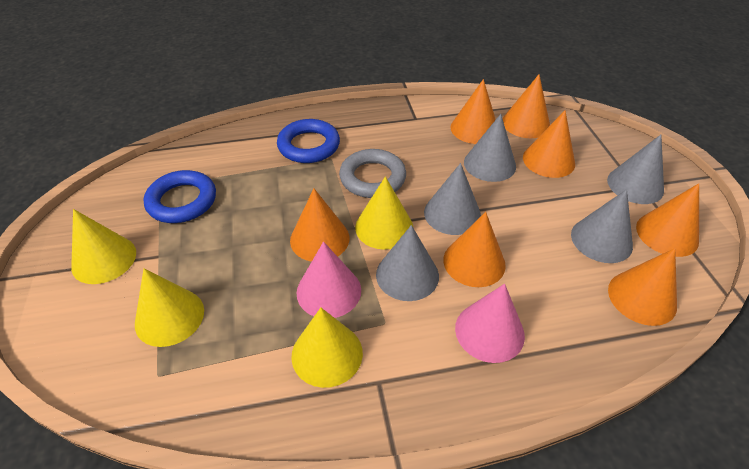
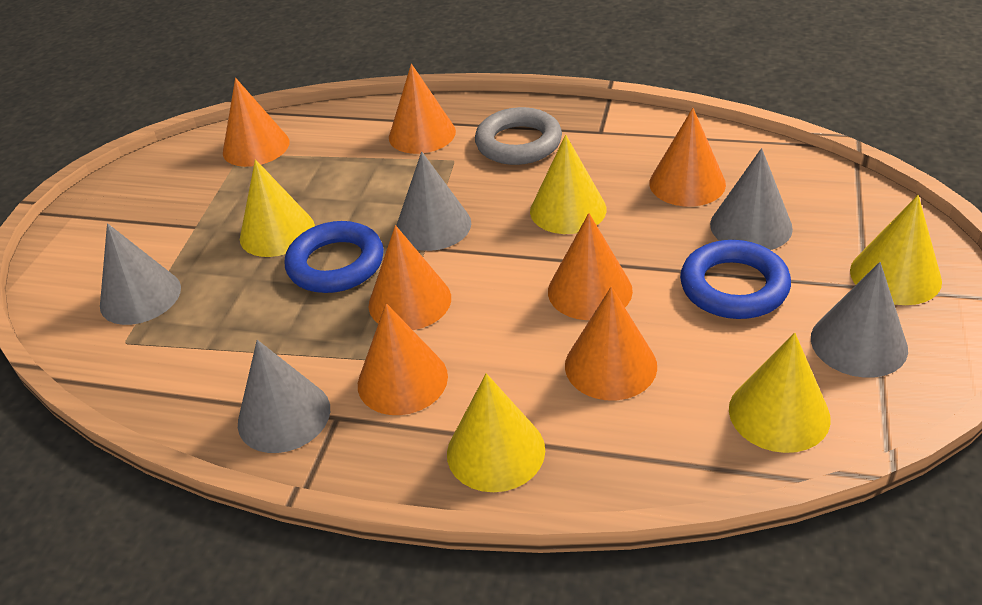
pink cone: 2 -> 0
yellow cone: 4 -> 5

